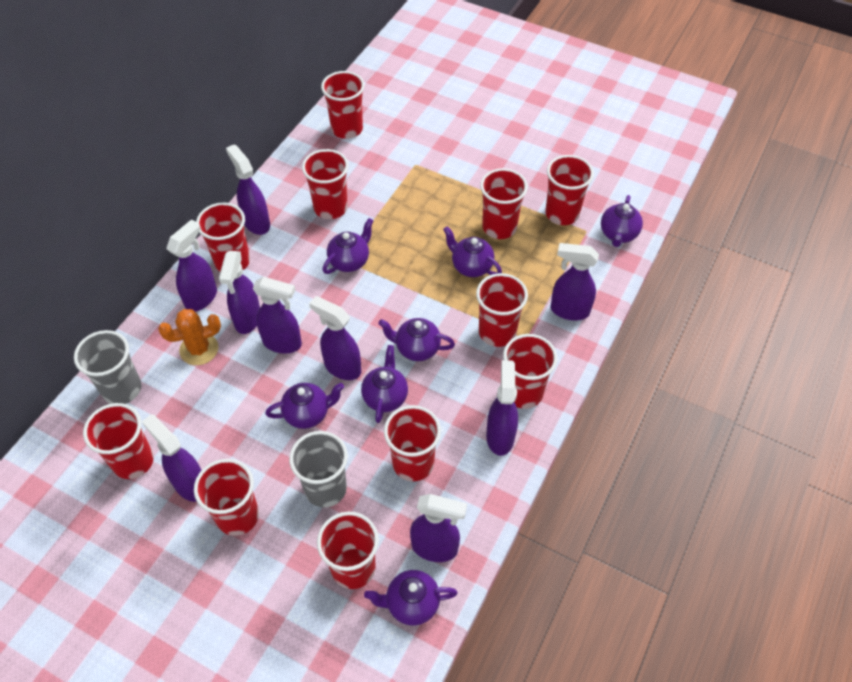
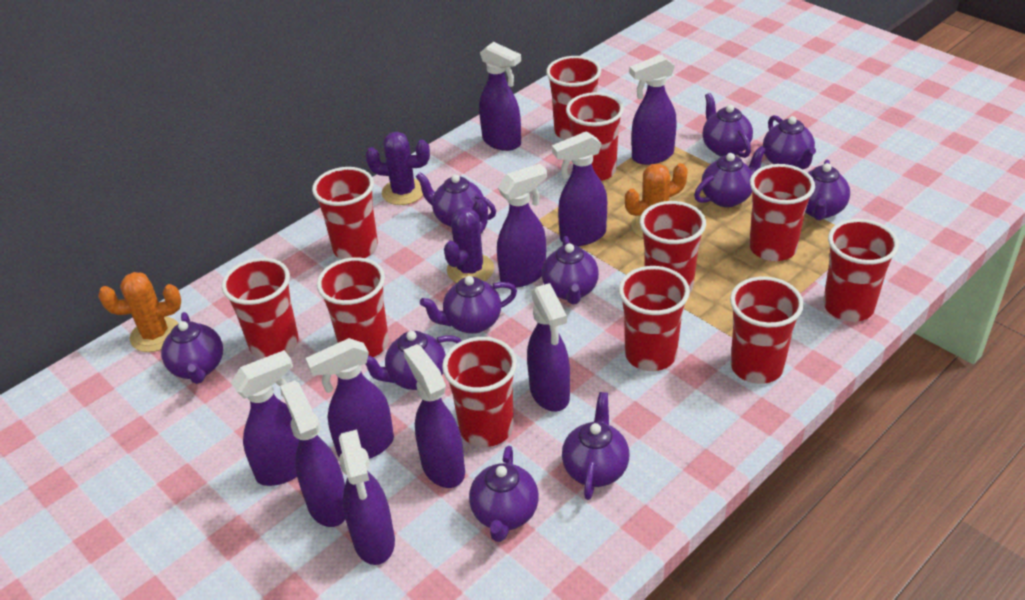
grey cup: 2 -> 0
orange cactus: 1 -> 2
purple cactus: 0 -> 2
purple spray bottle: 9 -> 10
purple teapot: 7 -> 11

